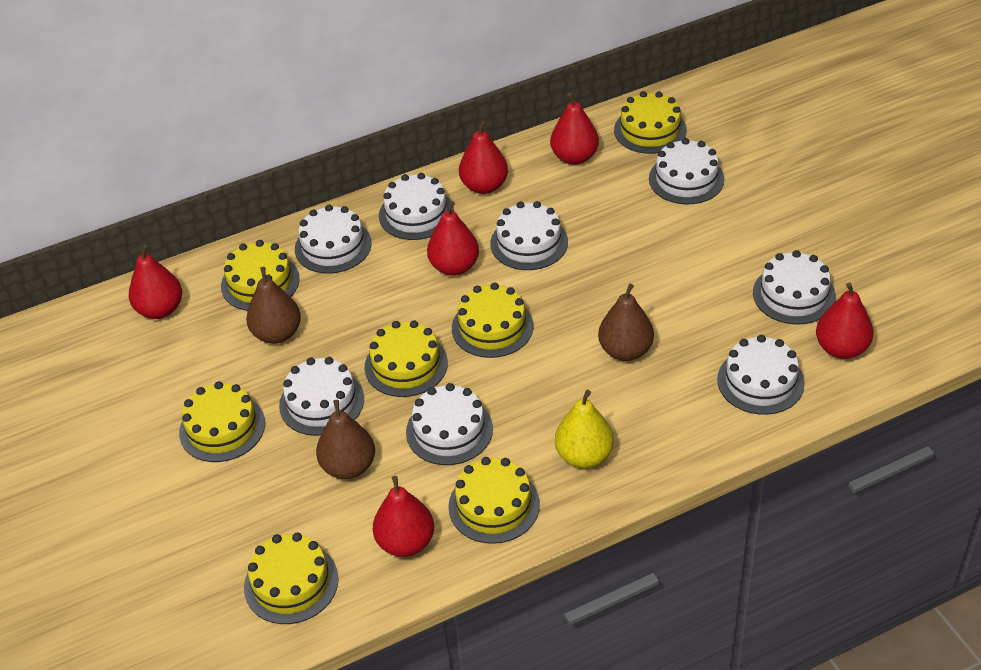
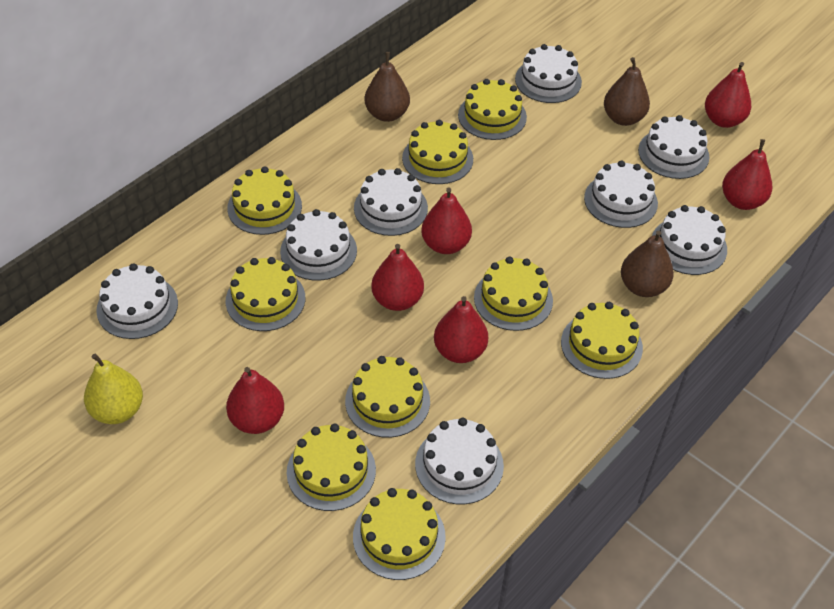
yellow cake: 7 -> 9

